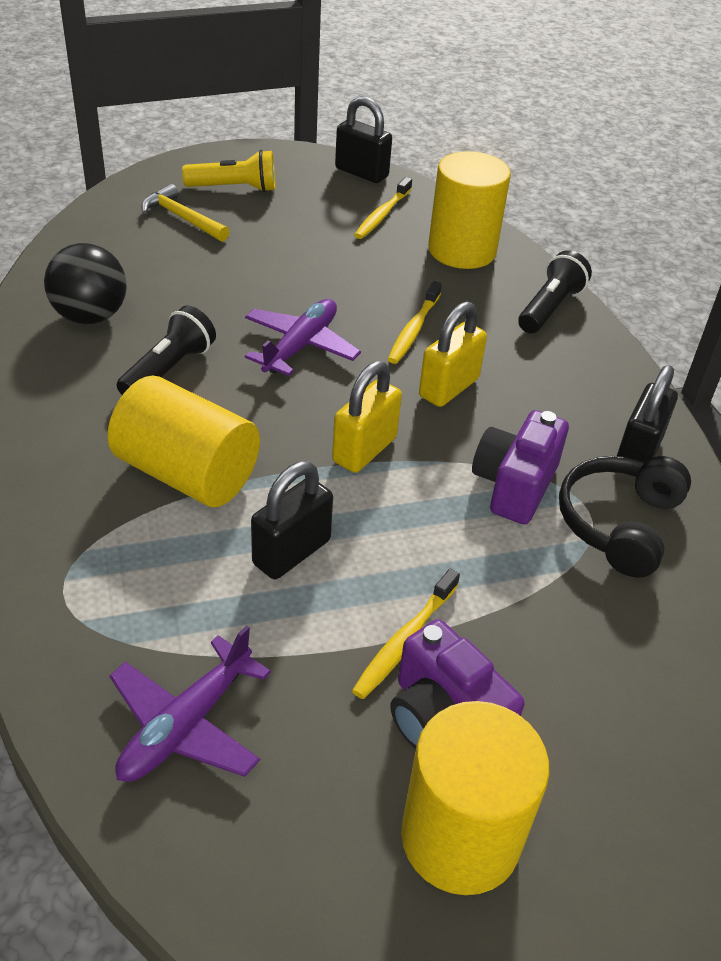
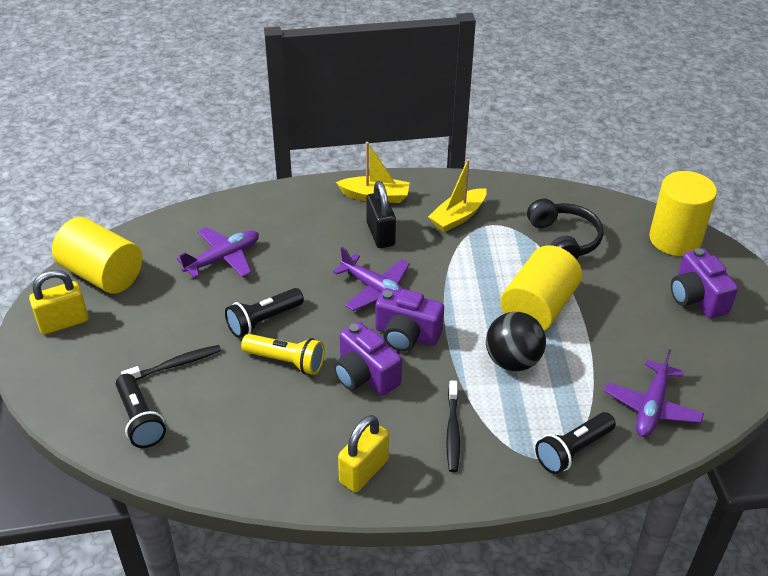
black flashlight: 2 -> 3
black padlock: 3 -> 1
black toothbrush: 0 -> 2
purple camera: 2 -> 3
purple plane: 2 -> 3
yellow boat: 0 -> 2
yellow hammer: 1 -> 0
yellow toothbrush: 3 -> 0

